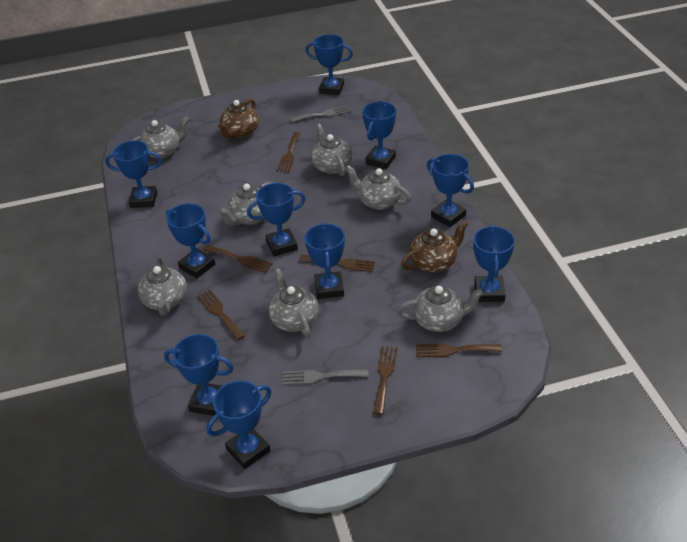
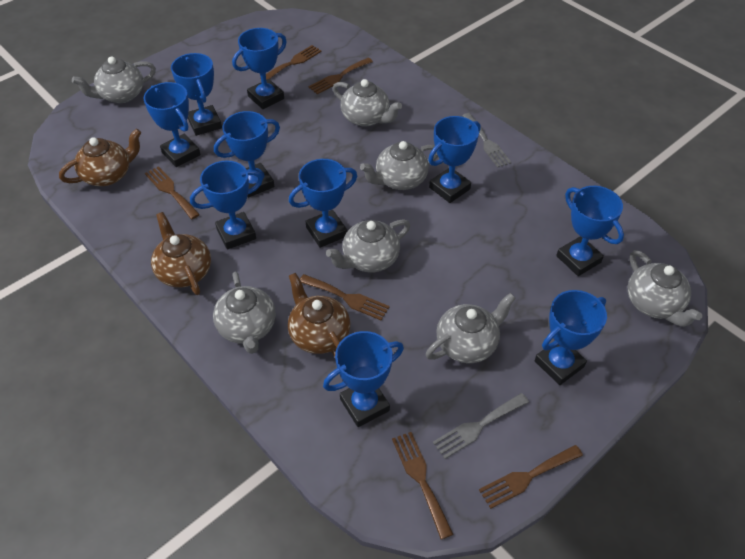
brown teapot: 2 -> 3

